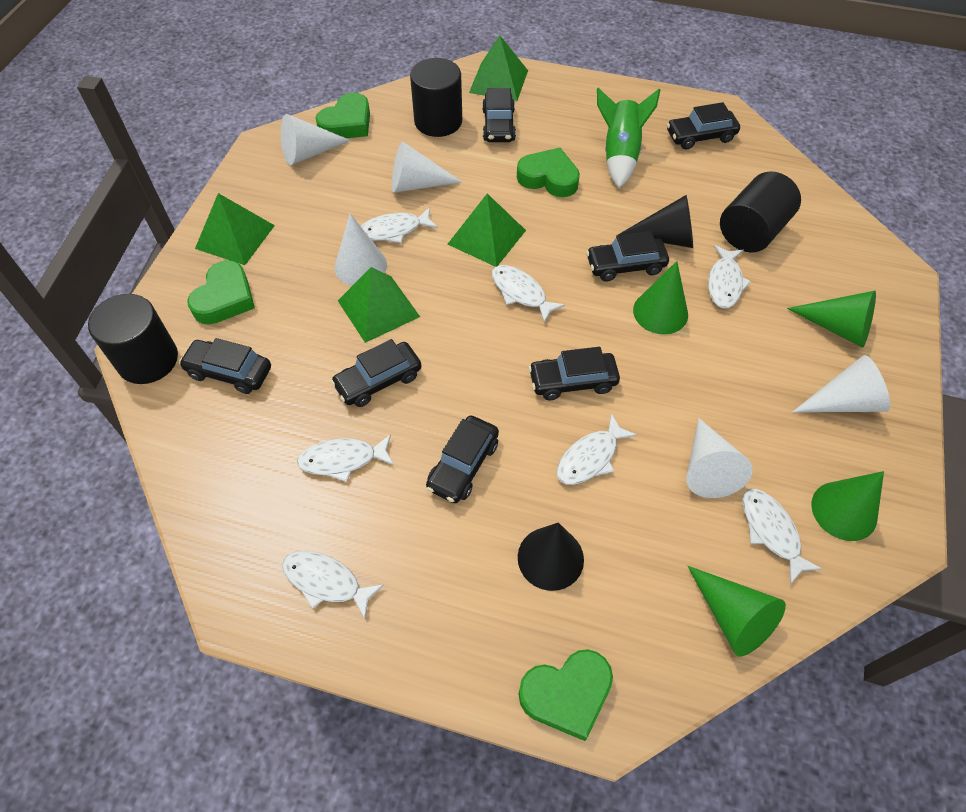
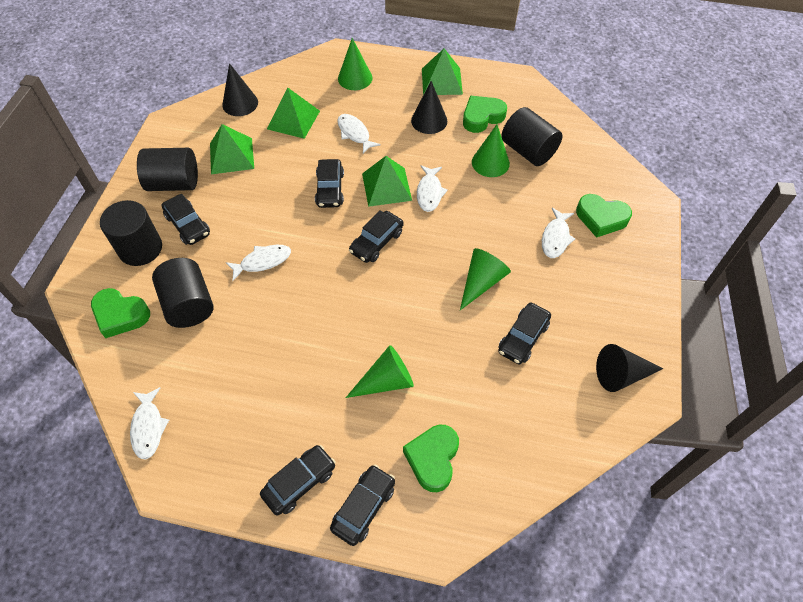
black car: 7 -> 6
black cone: 2 -> 3
black cylinder: 3 -> 4
green rocket: 1 -> 0
white cone: 5 -> 0
white fish: 7 -> 5

